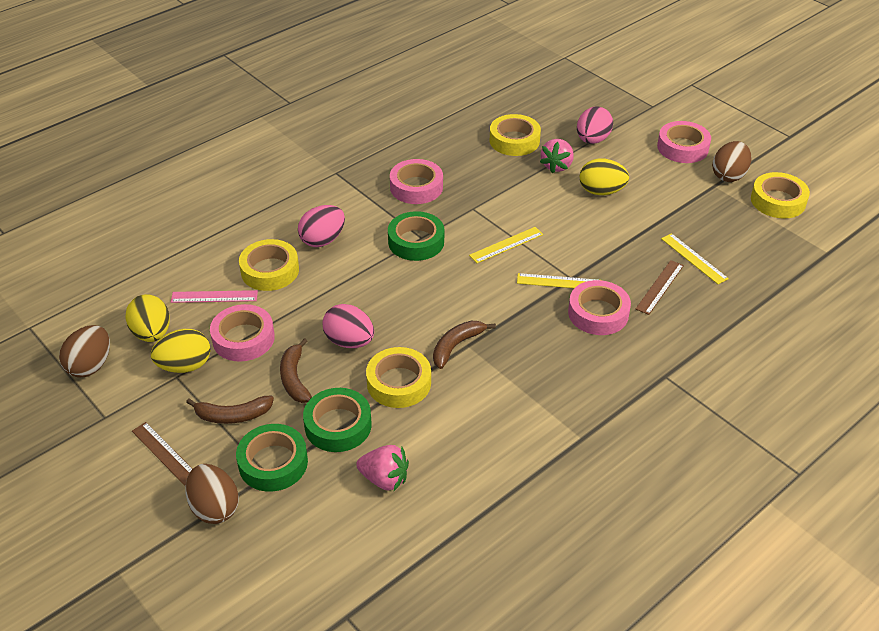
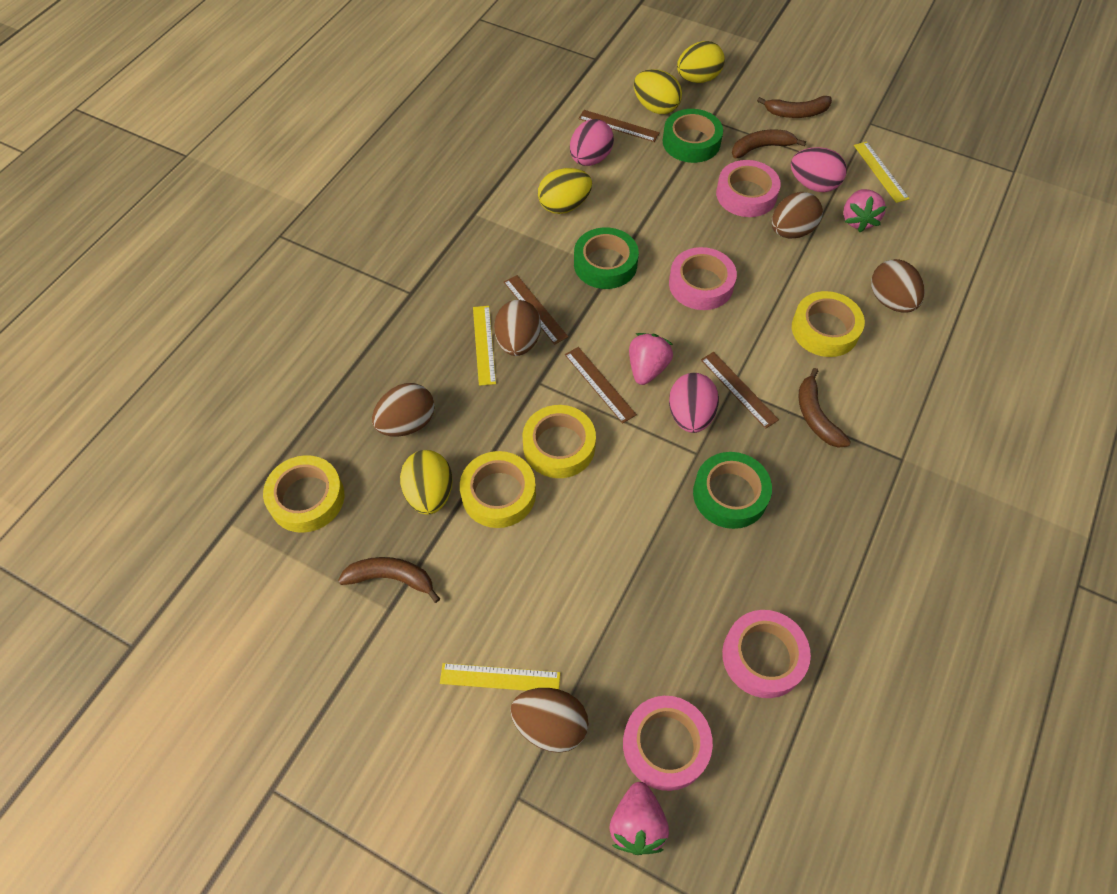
brown banana: 3 -> 4
brown egg: 3 -> 5
brown ruler: 2 -> 4
pink ruler: 1 -> 0
pink strawberry: 2 -> 3
yellow egg: 3 -> 4

